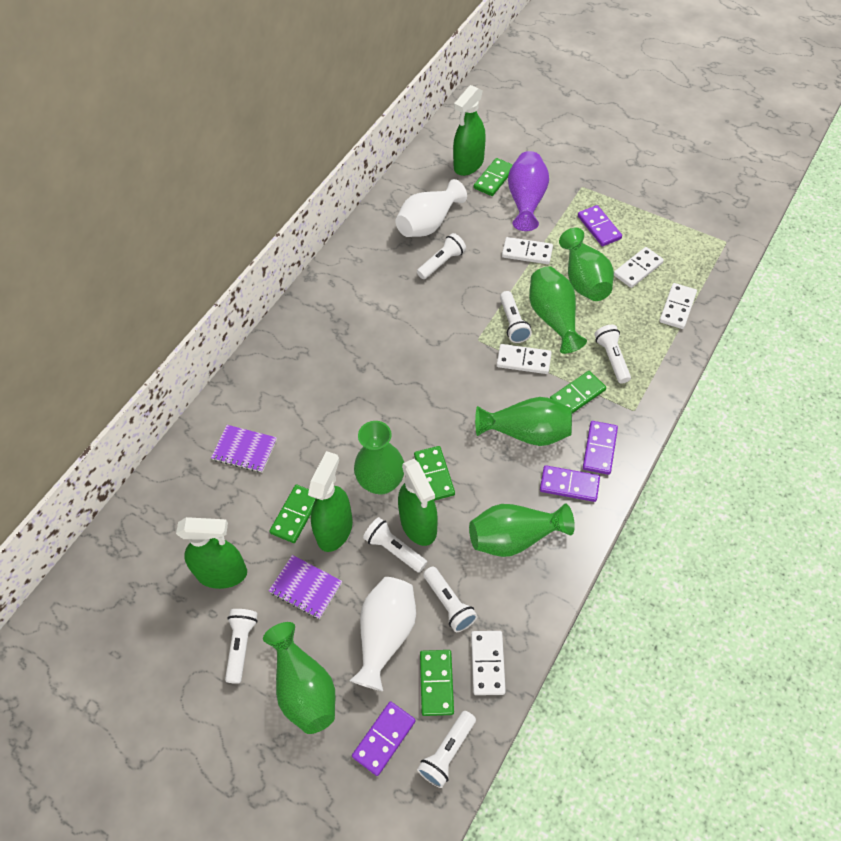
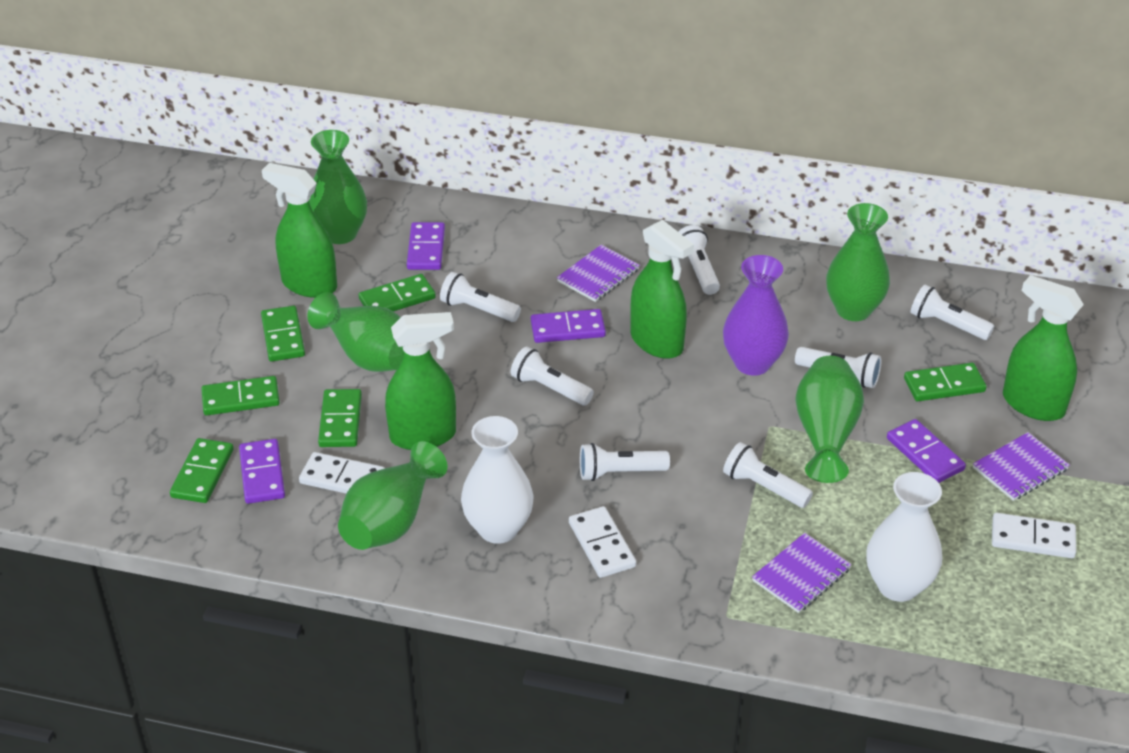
green domino: 5 -> 6
green vase: 6 -> 5
purple notebook: 2 -> 3
white domino: 5 -> 3

